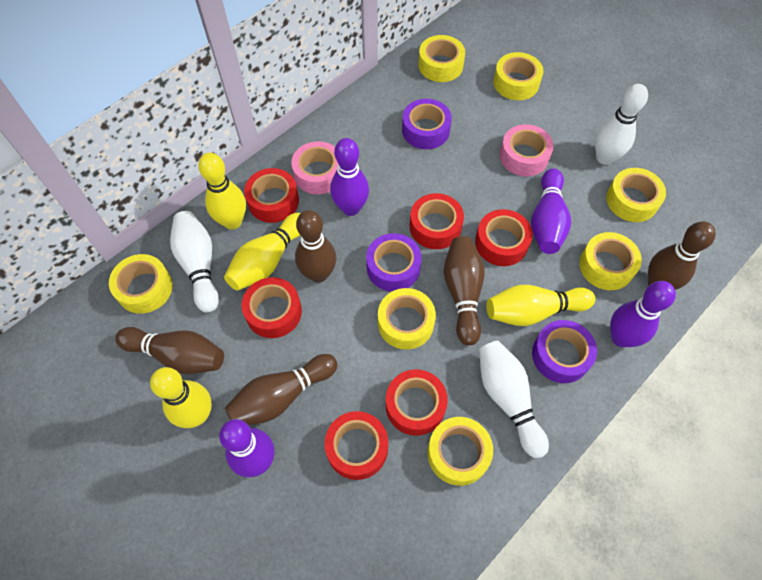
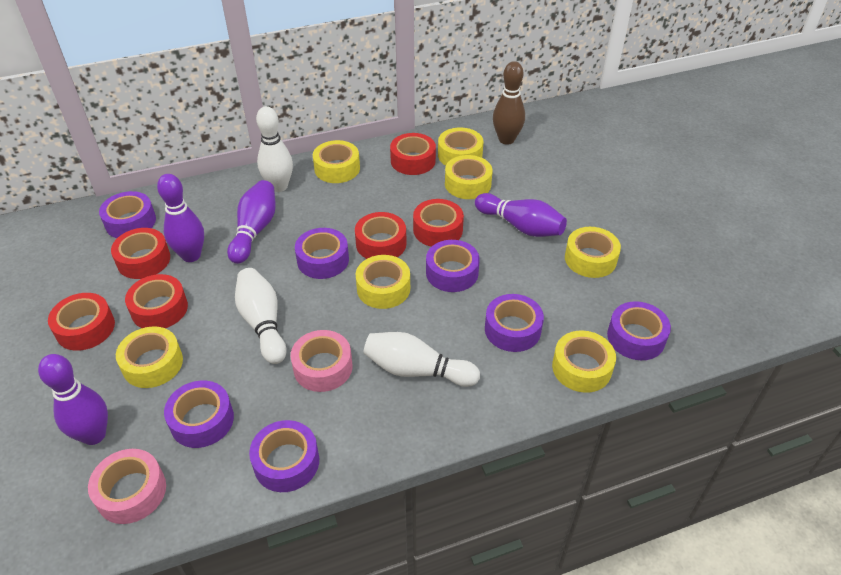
brown bowling pin: 5 -> 1
purple tape: 3 -> 7
yellow bowling pin: 4 -> 0

